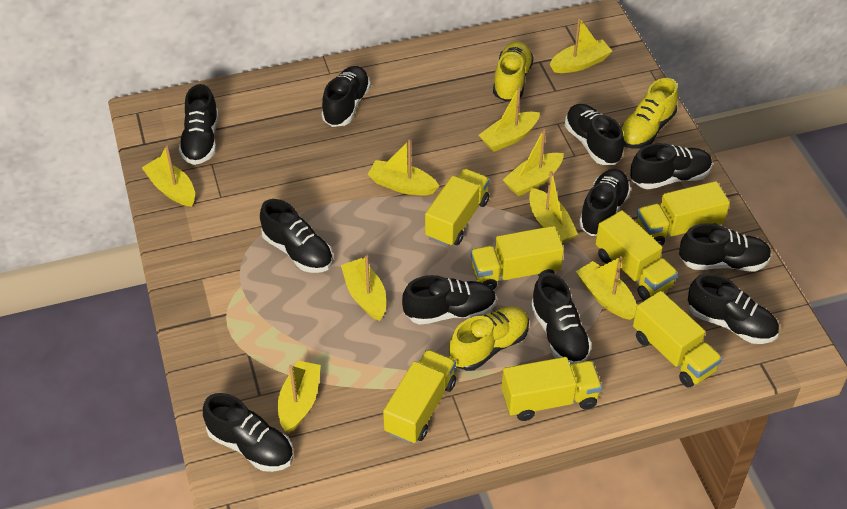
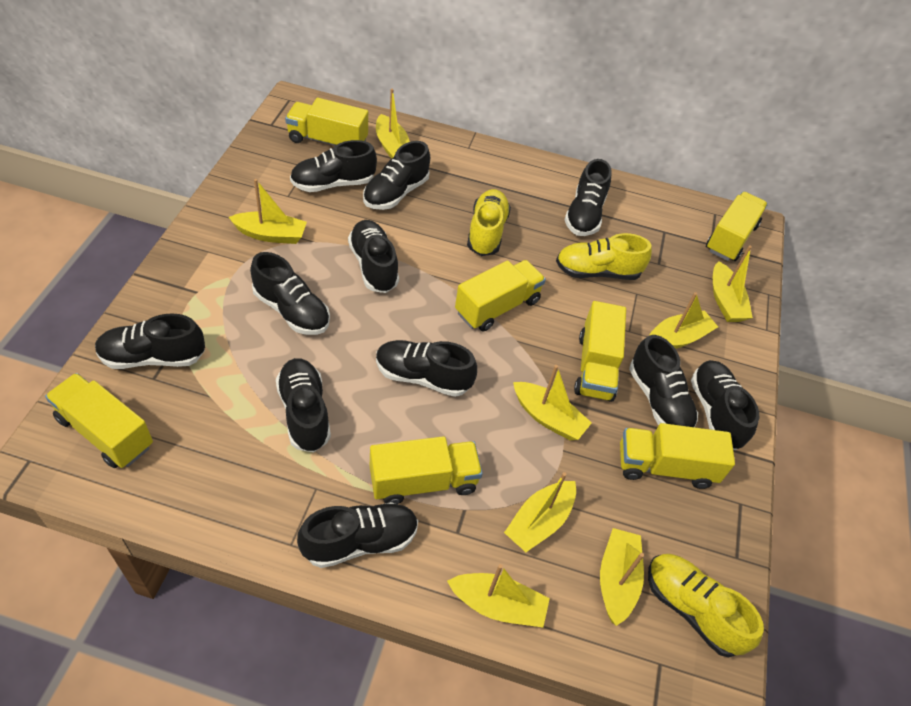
yellow boat: 9 -> 8

